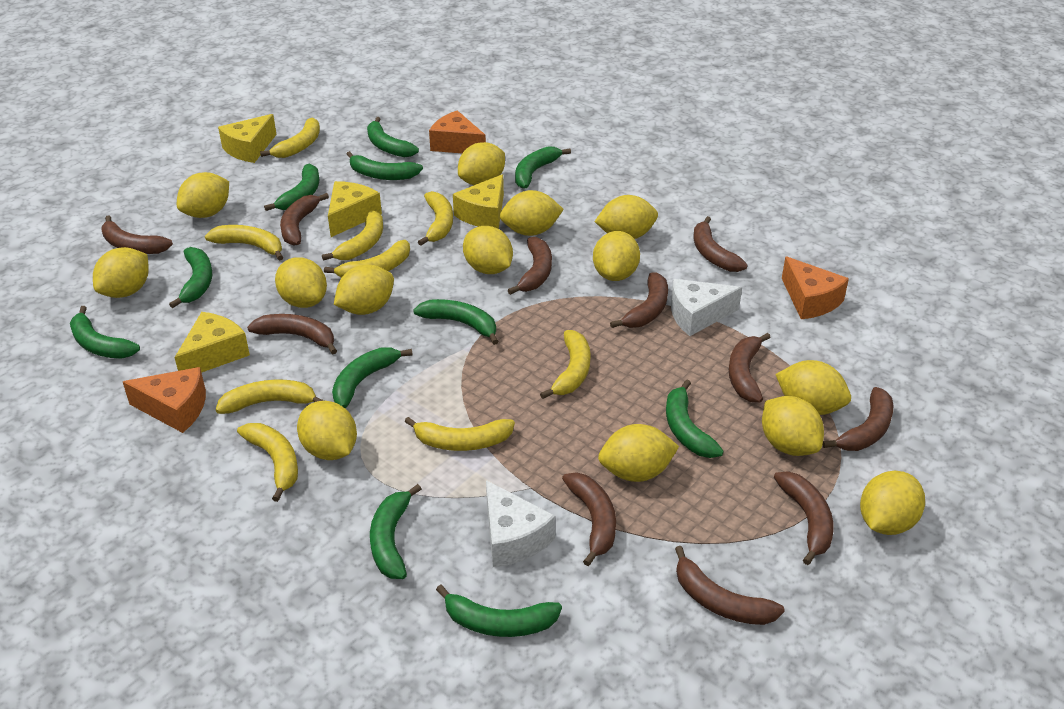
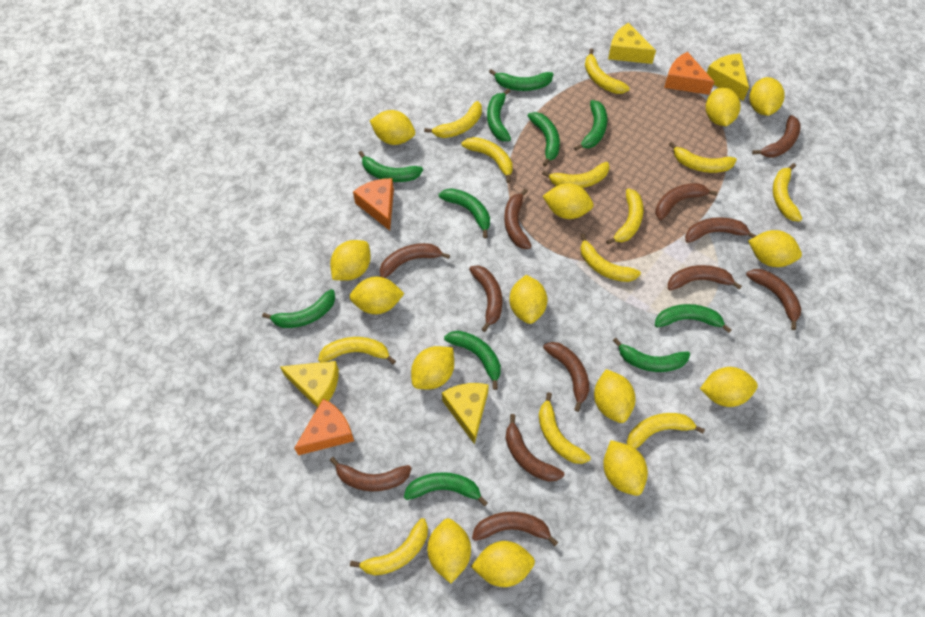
brown banana: 11 -> 12
white cheese: 2 -> 0
yellow banana: 9 -> 12

